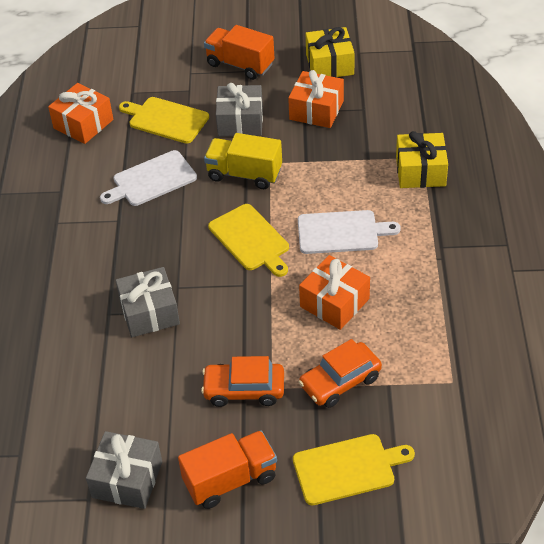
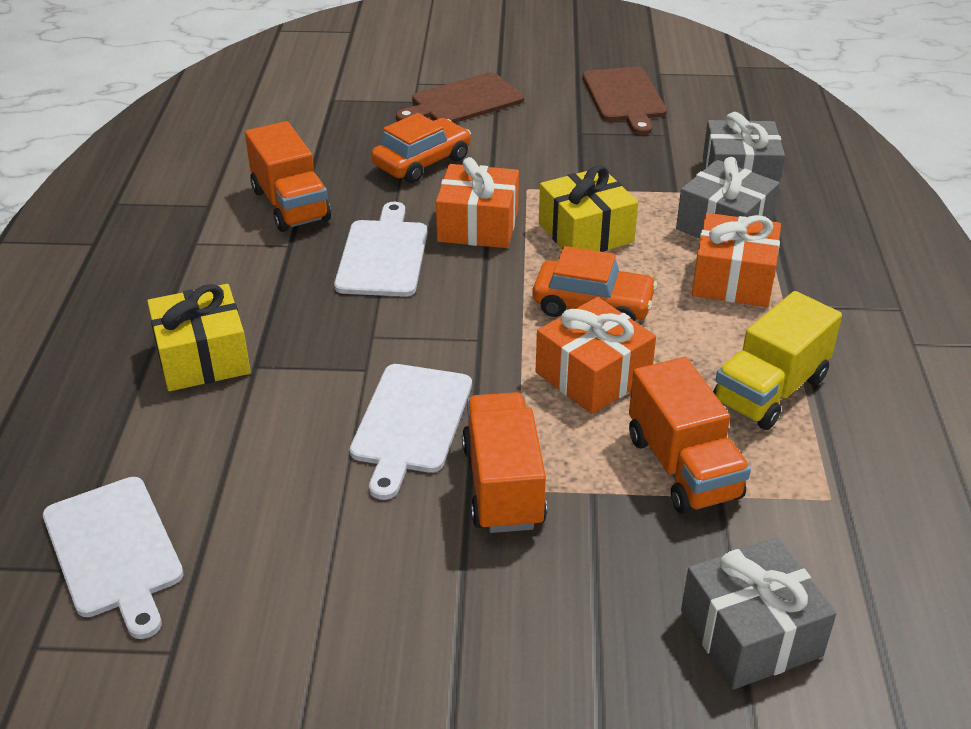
brown cutting board: 0 -> 2
orange truck: 2 -> 3
white cutting board: 2 -> 3
yellow cutting board: 3 -> 0

